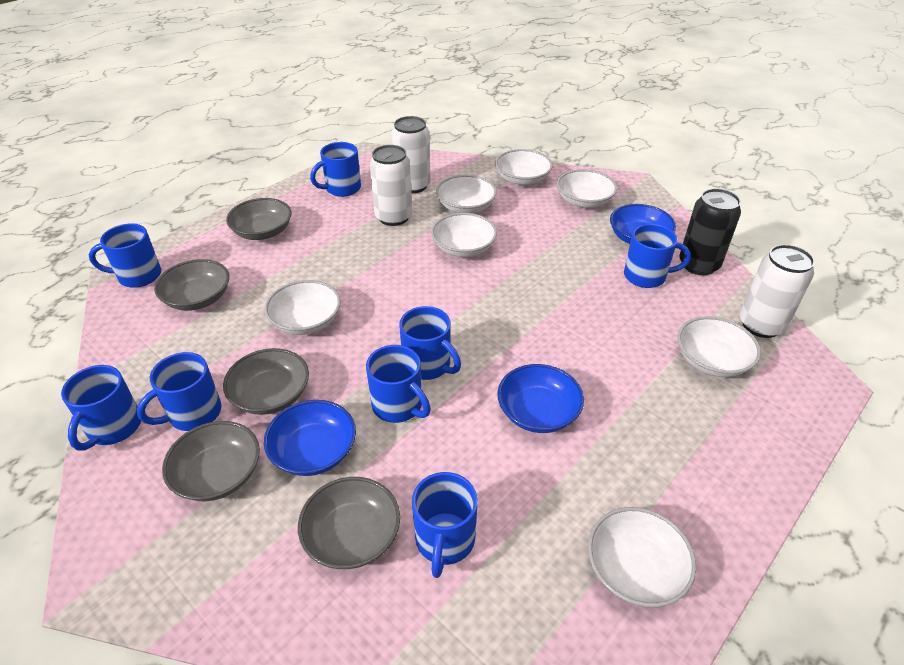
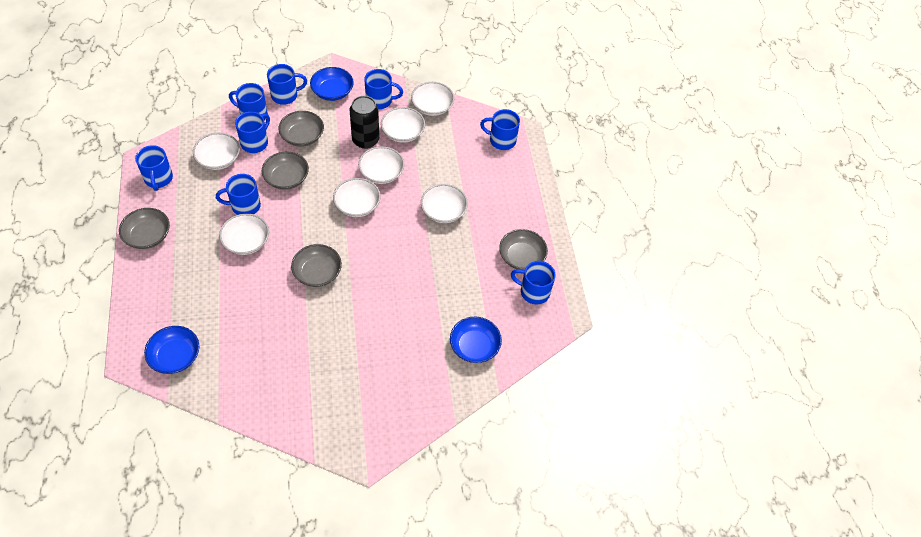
white can: 3 -> 0

